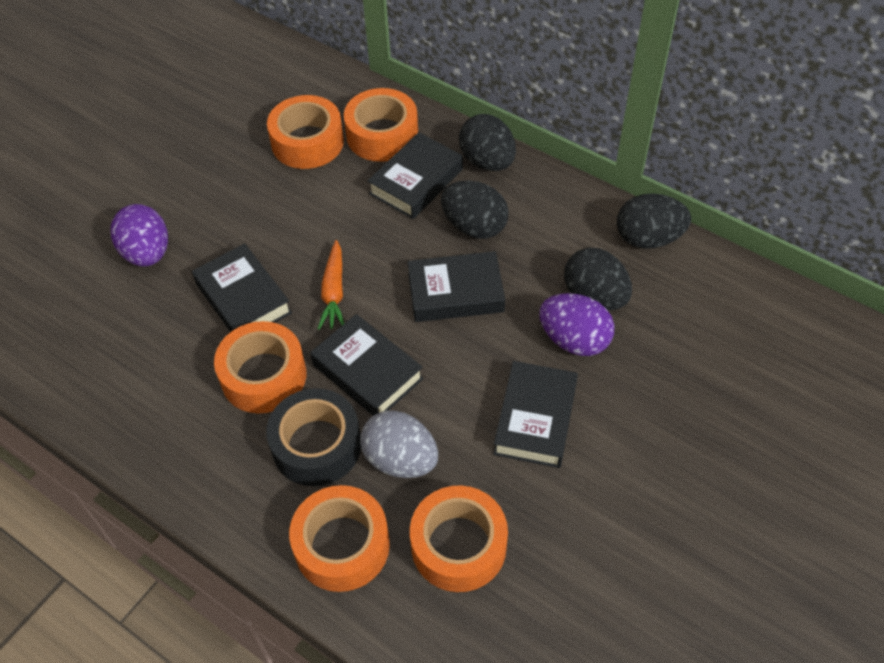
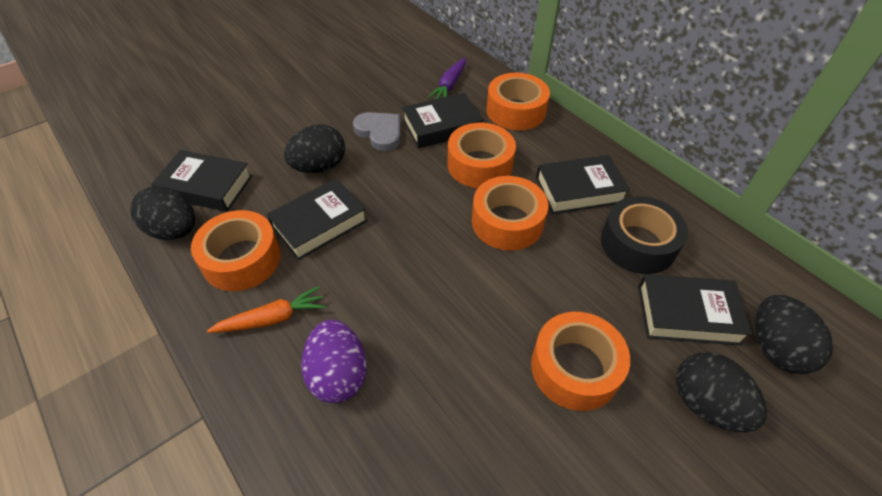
grey egg: 1 -> 0
grey heart: 0 -> 1
purple carrot: 0 -> 1
purple egg: 2 -> 1

